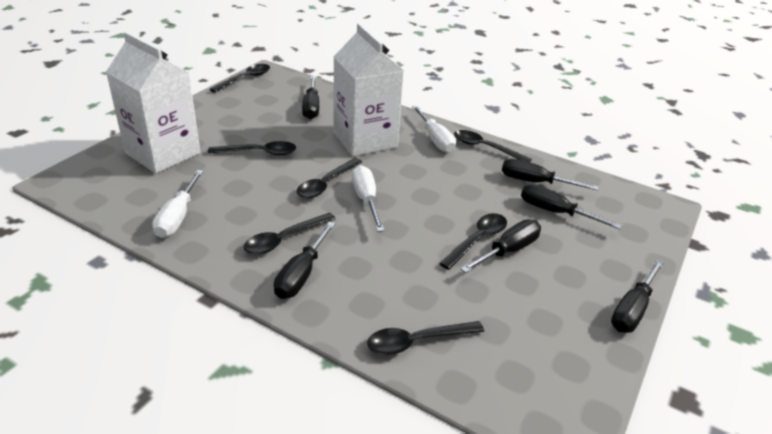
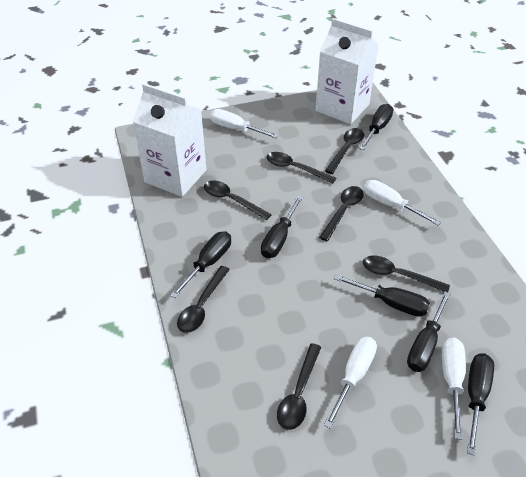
white screwdriver: 3 -> 4

